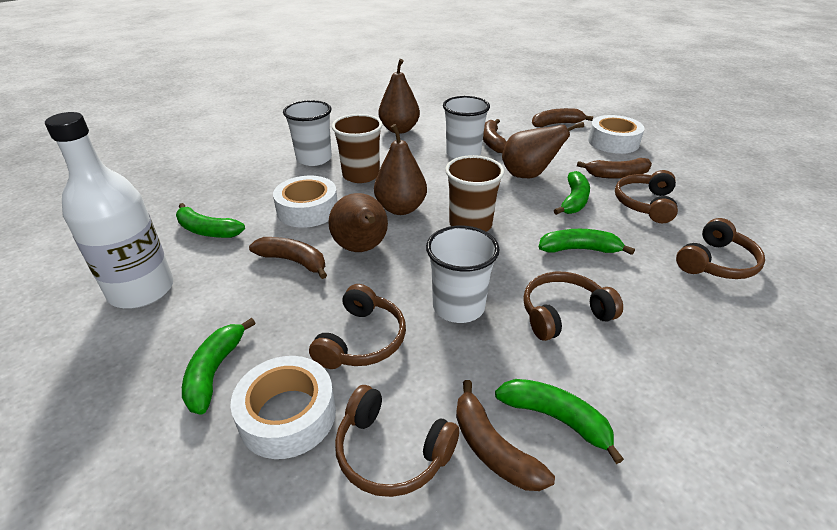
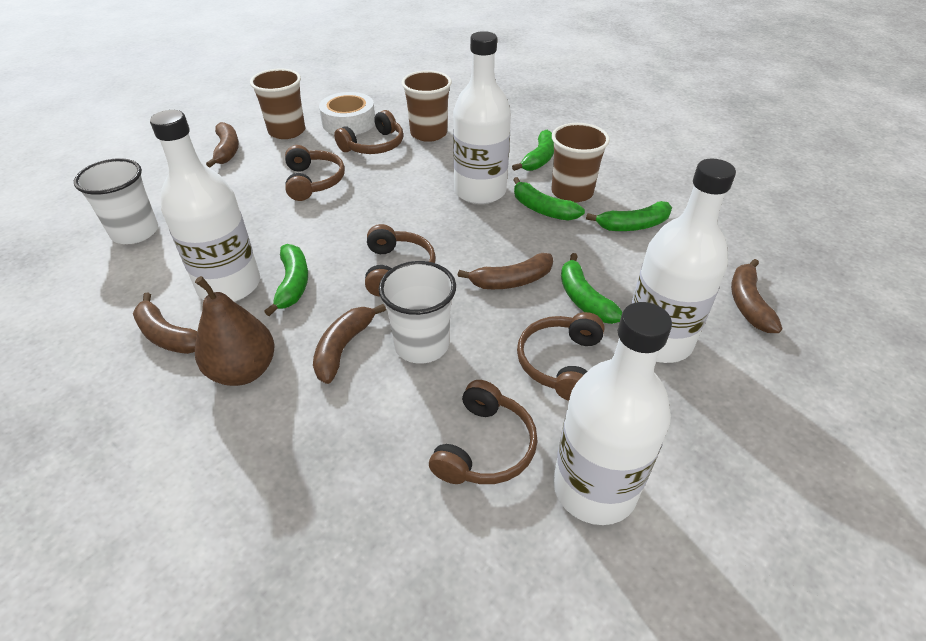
brown cup: 2 -> 3
brown pear: 4 -> 1
white bottle: 1 -> 4
white cup: 3 -> 2
white tape: 3 -> 1

